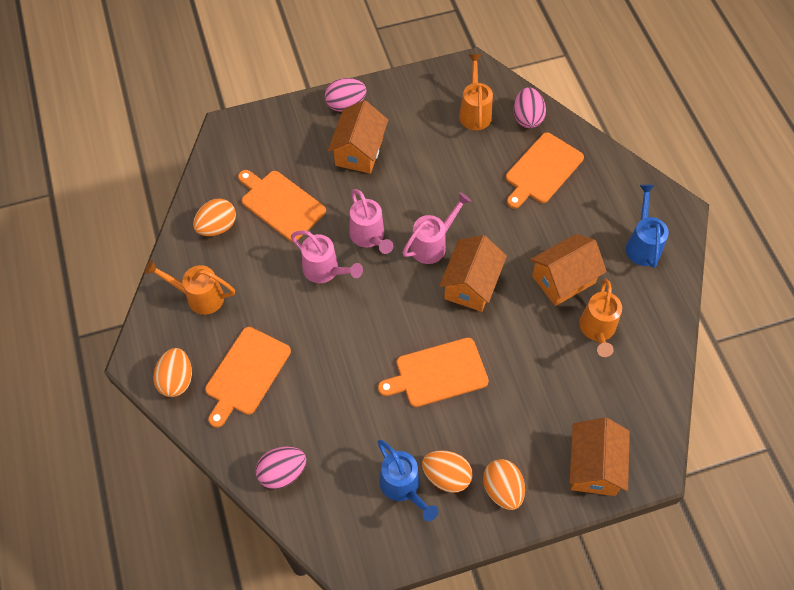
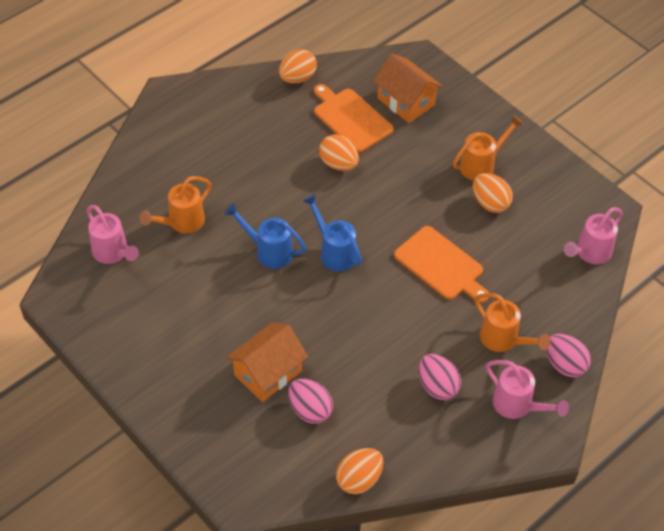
orange cutting board: 4 -> 2
orange house: 4 -> 2

